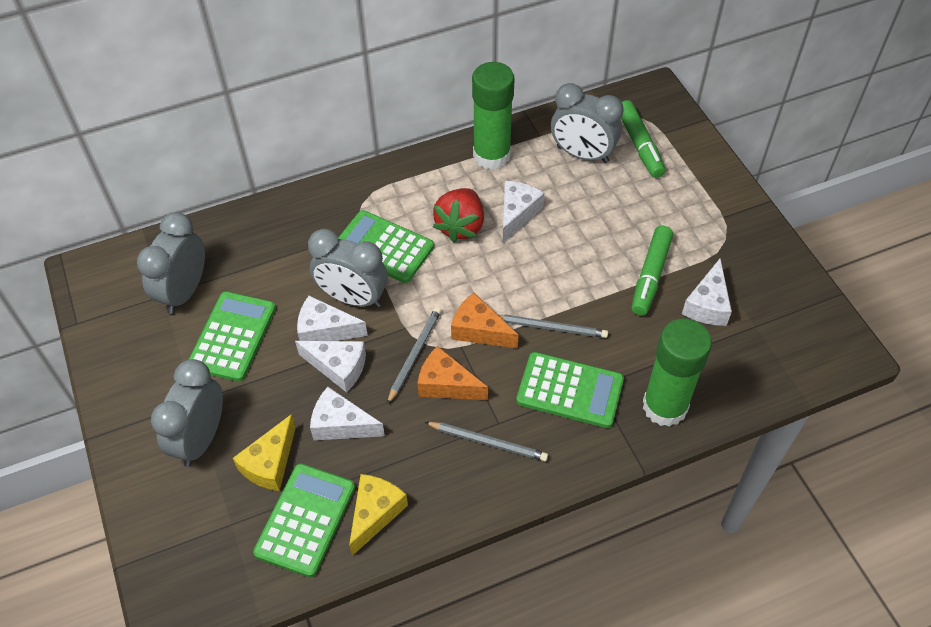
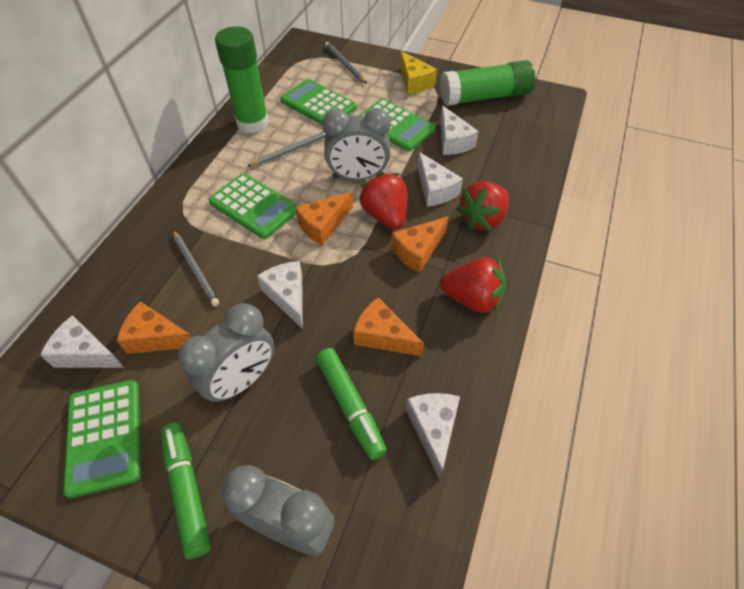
grey clock: 4 -> 3
orange cheese: 2 -> 4
red strawberry: 1 -> 3
yellow cheese: 2 -> 1

